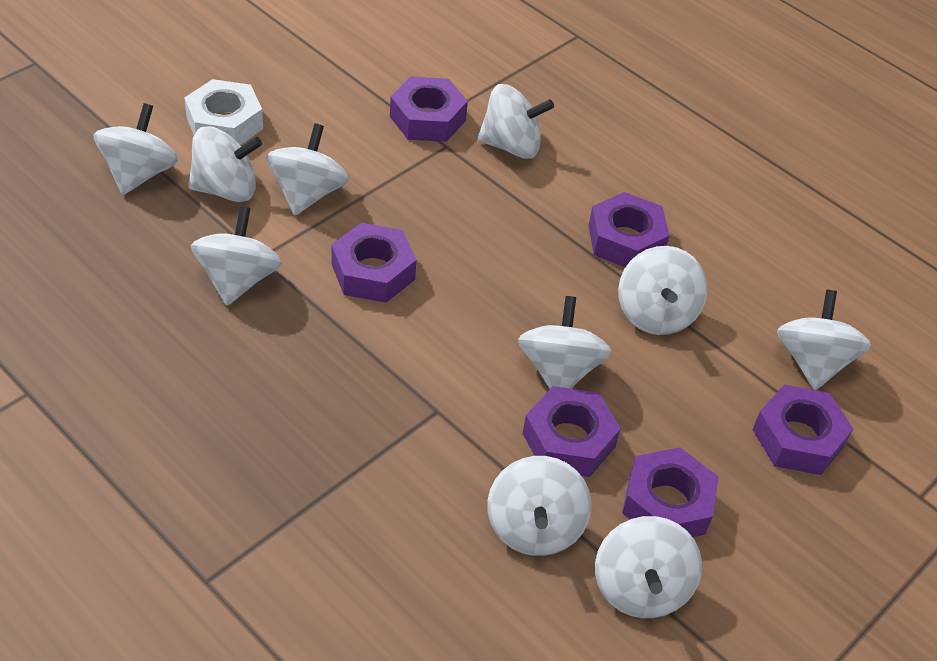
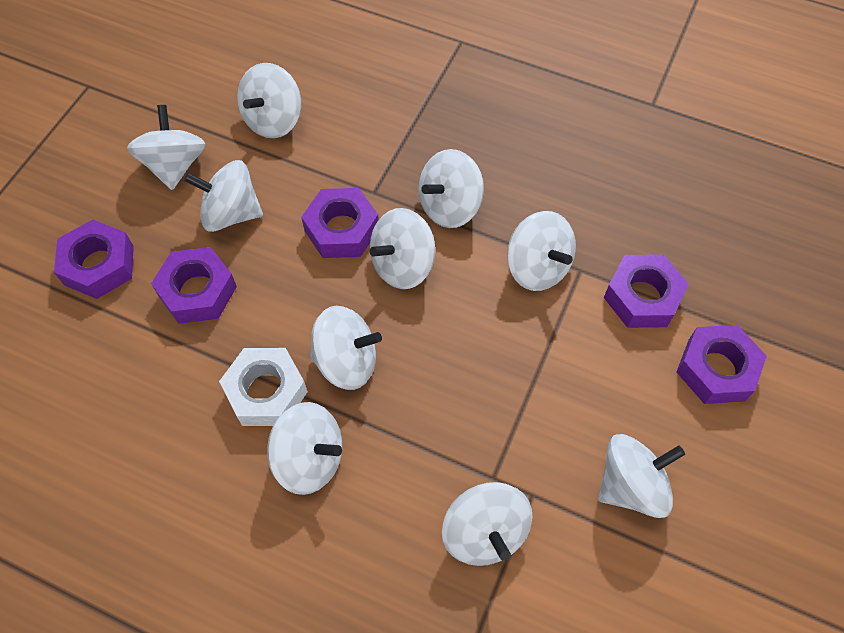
purple nut: 6 -> 5

